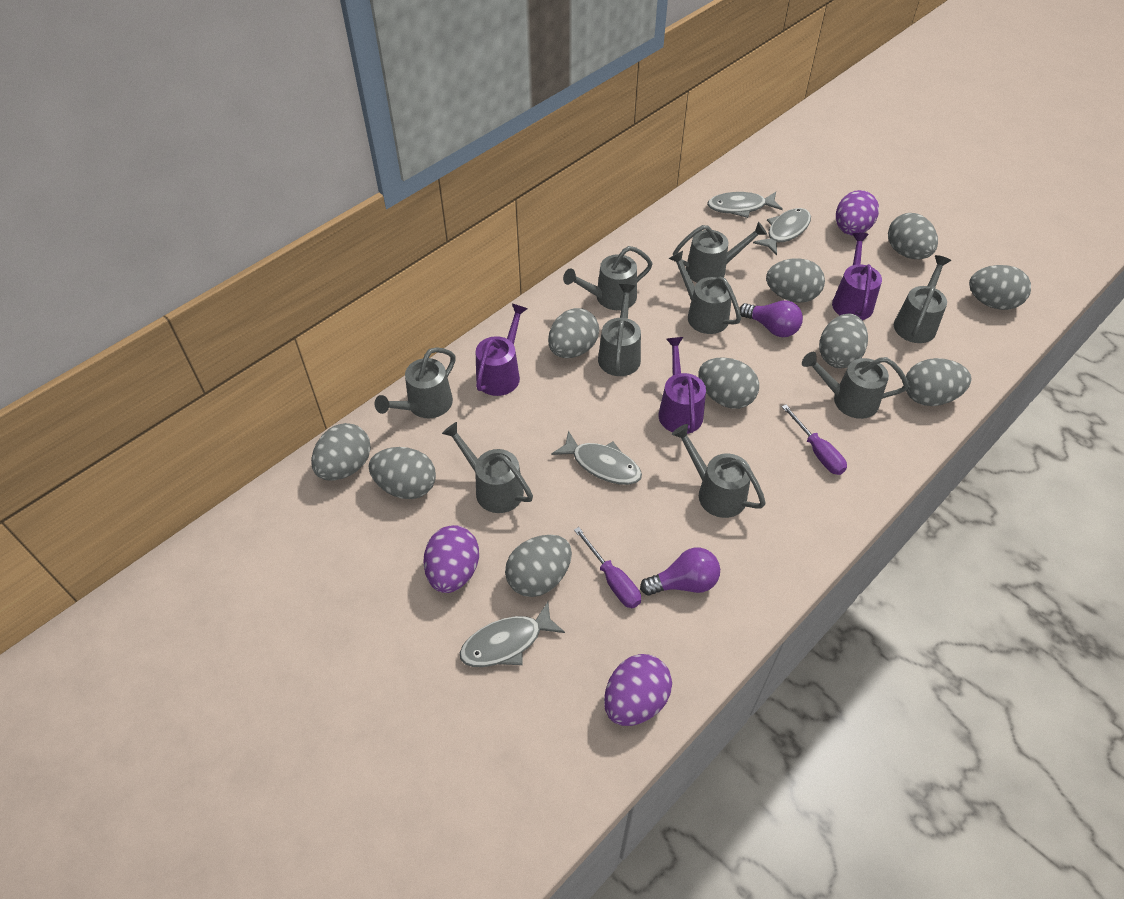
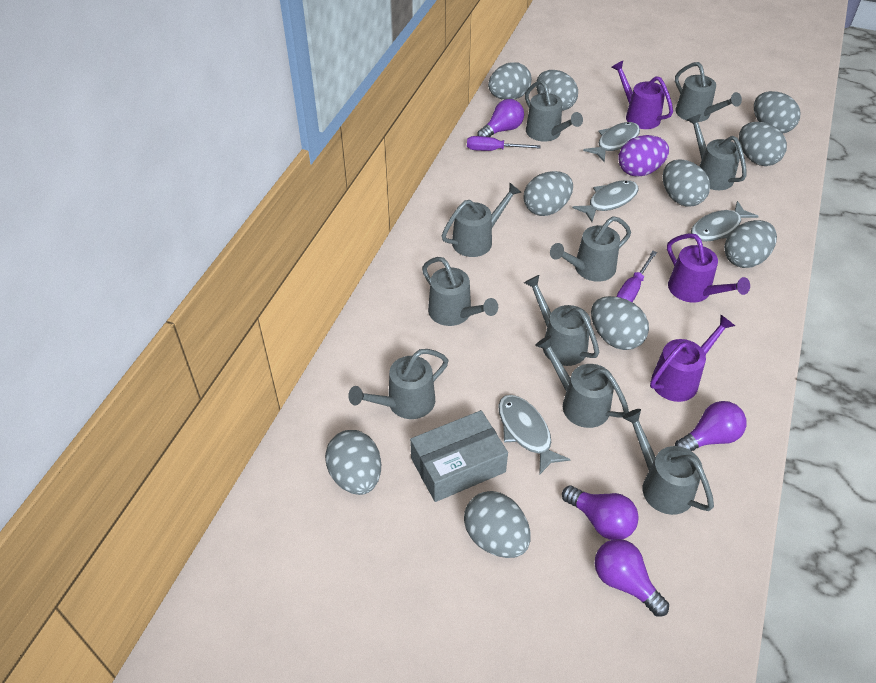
grey box: 0 -> 1
grey watering can: 9 -> 10
purple egg: 3 -> 1
purple light bulb: 2 -> 4

